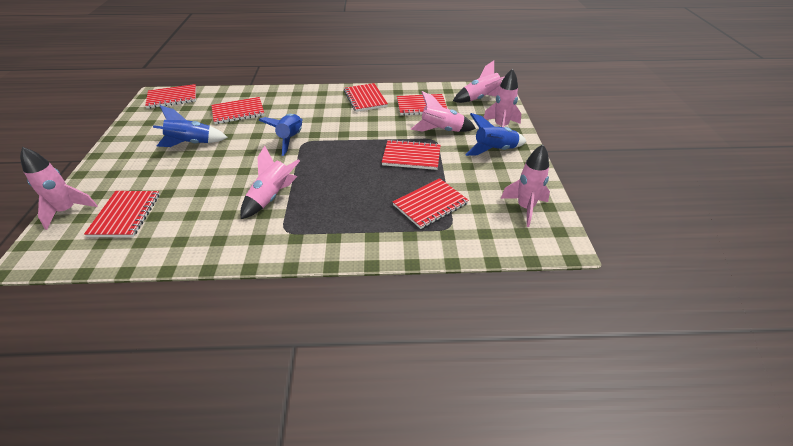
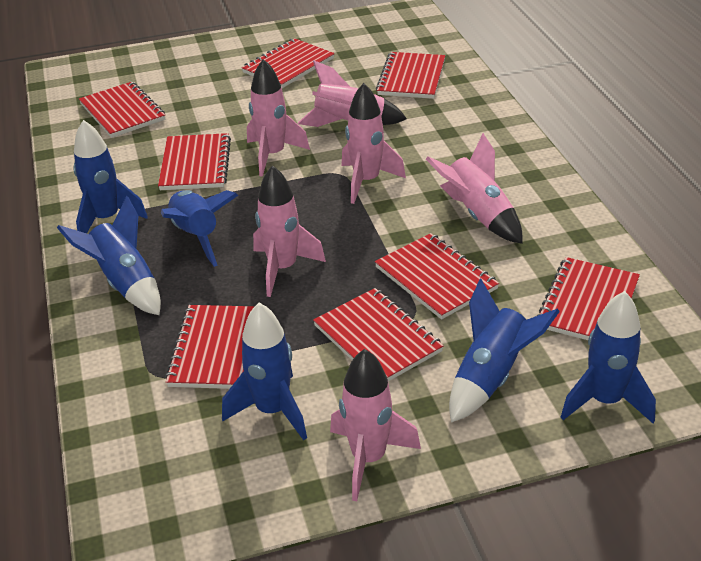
blue rocket: 3 -> 6
red notebook: 7 -> 8

